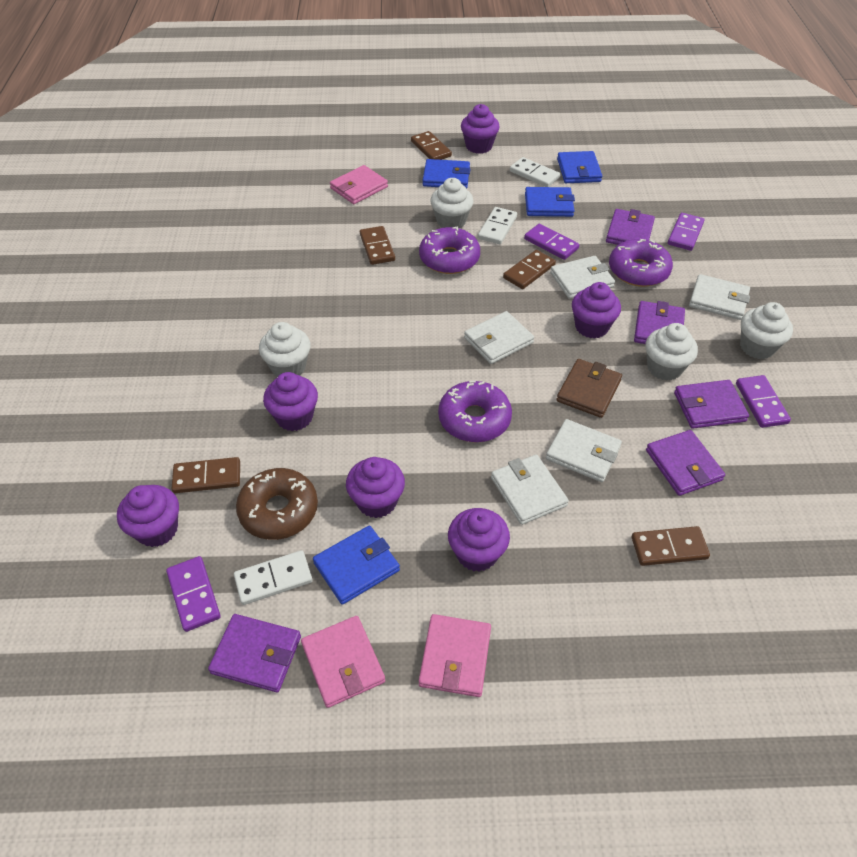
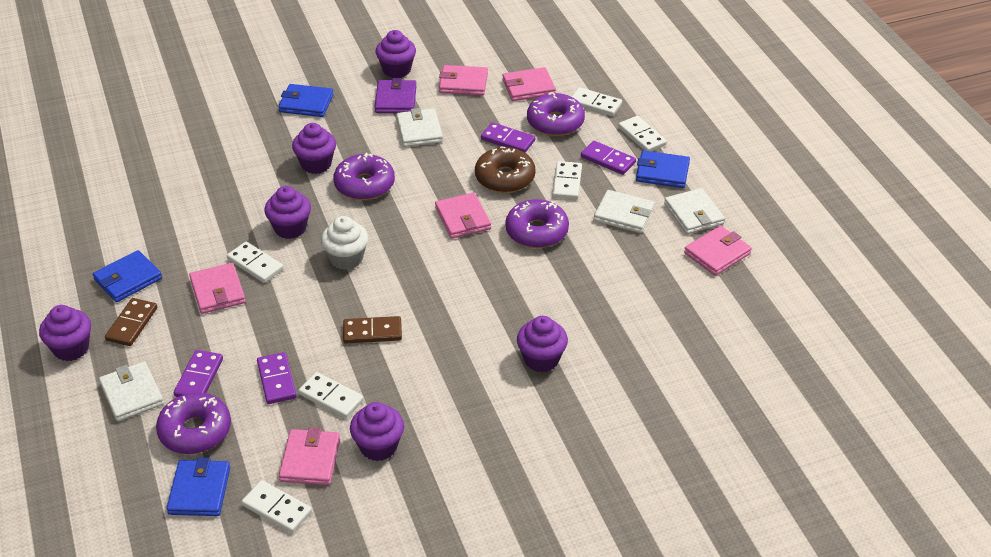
brown domino: 5 -> 2
brown wallet: 1 -> 0
pink wallet: 3 -> 6
purple donut: 3 -> 4
purple wallet: 5 -> 1
white cupcake: 4 -> 1
white domino: 3 -> 6
white wallet: 5 -> 4

